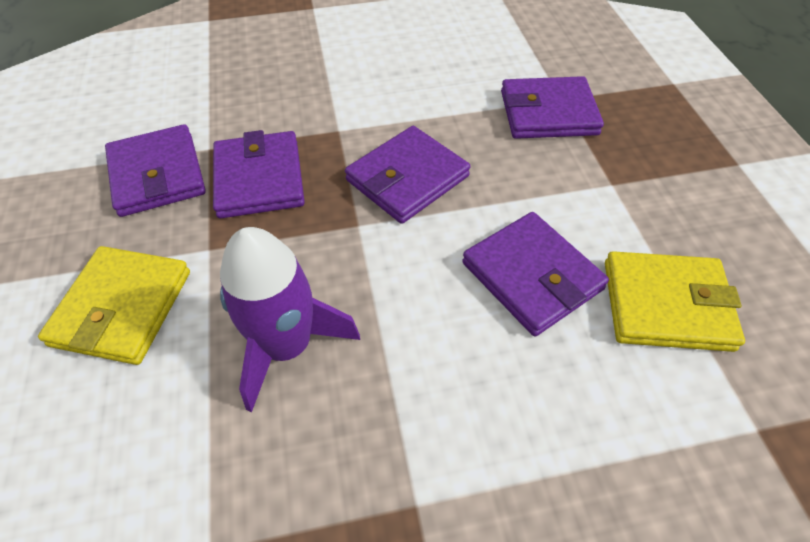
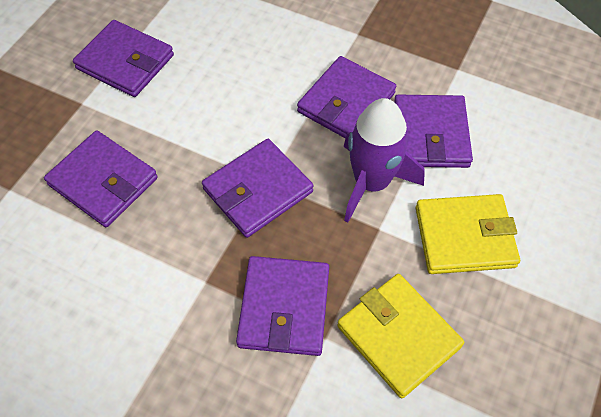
purple wallet: 5 -> 6

